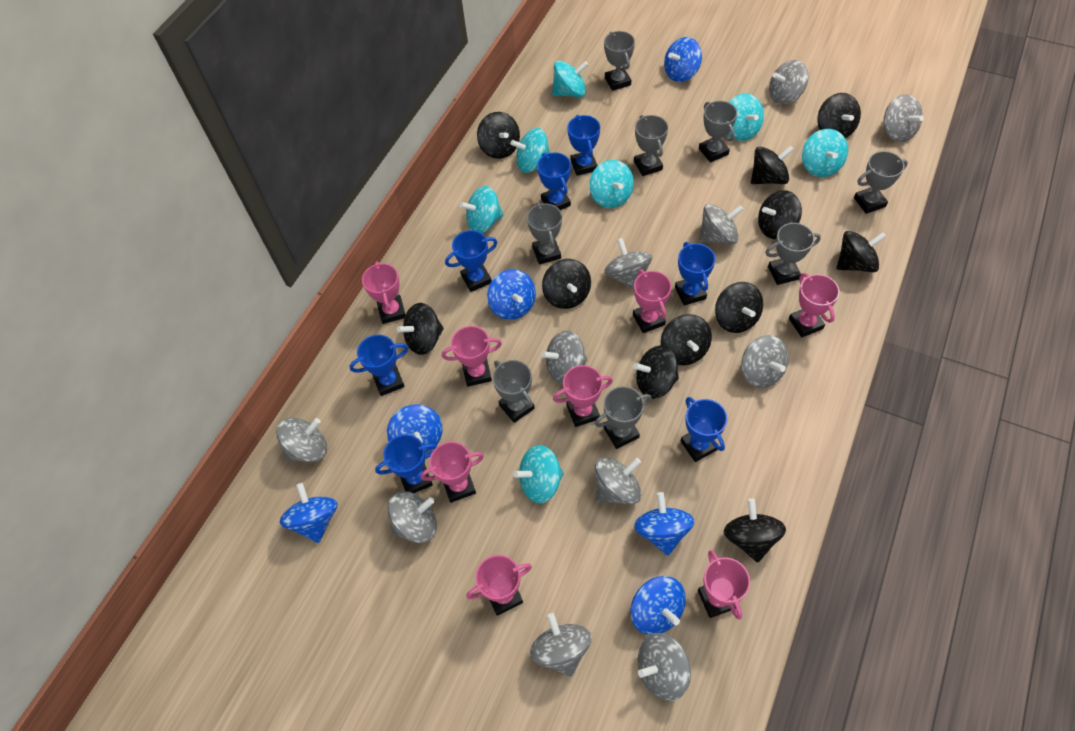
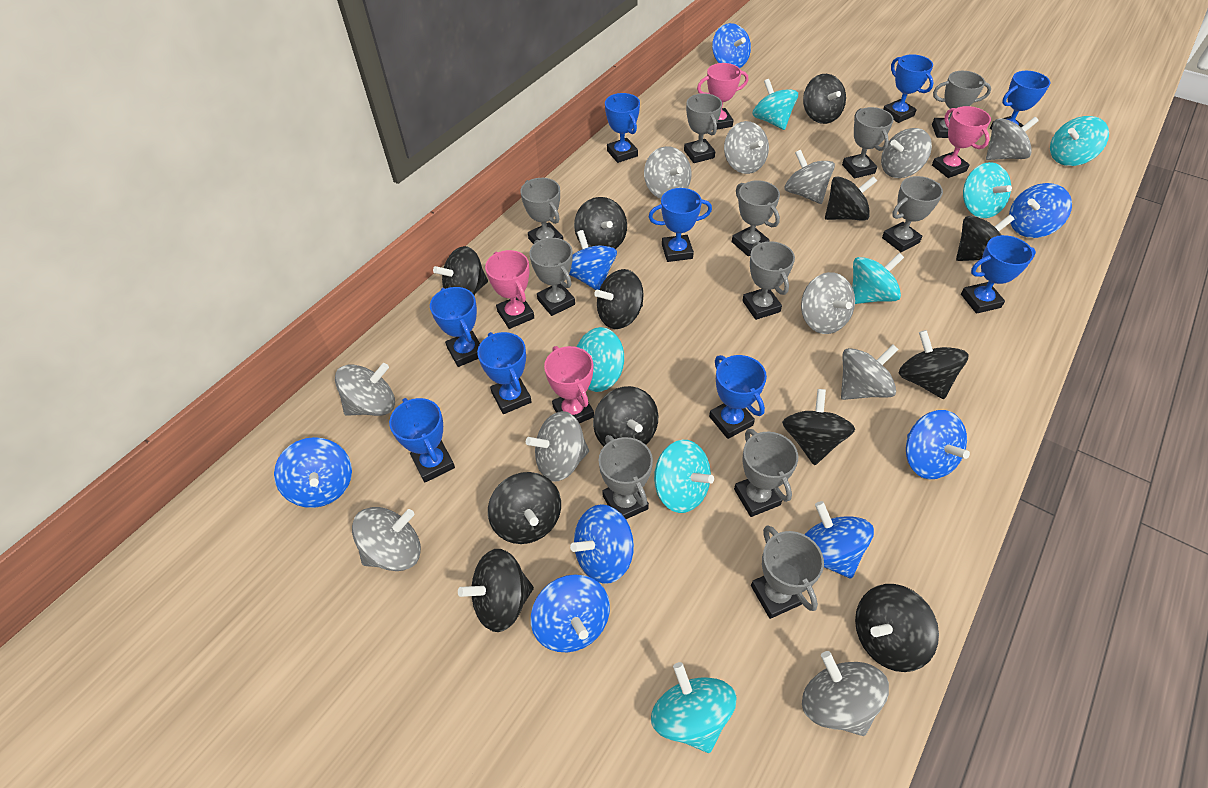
black spinning top: 11 -> 12
blue spinning top: 6 -> 8
blue trophy: 7 -> 9
grey trophy: 8 -> 11
pink trophy: 8 -> 4

